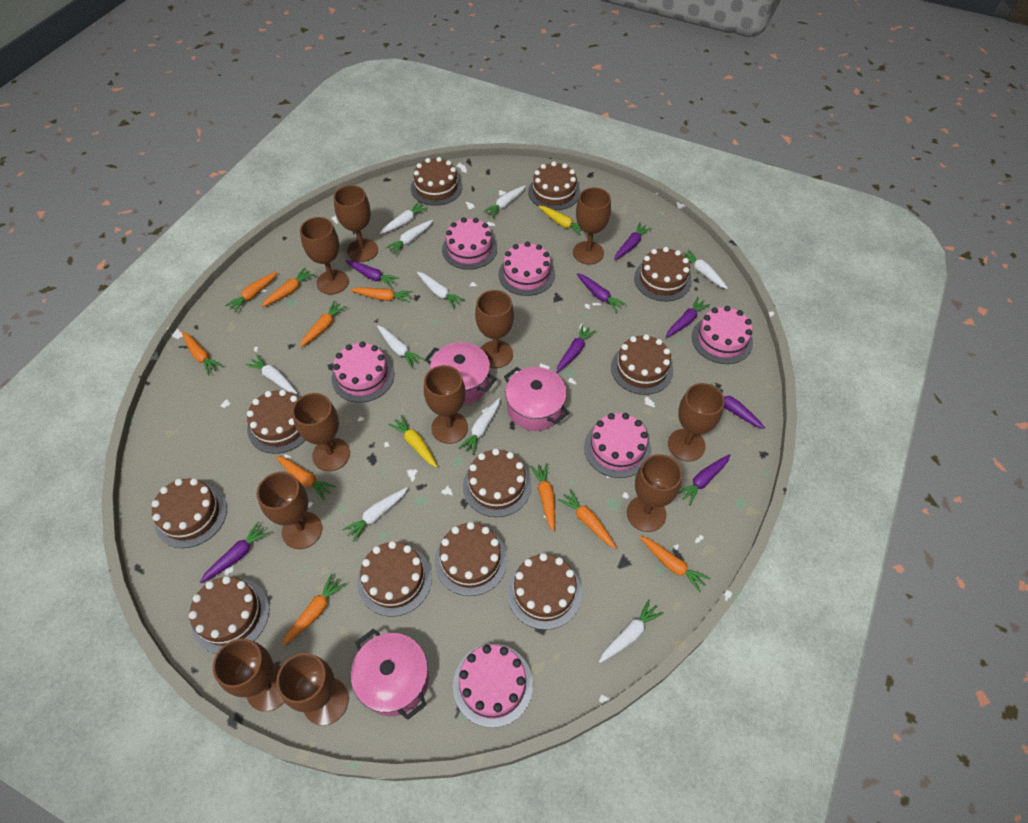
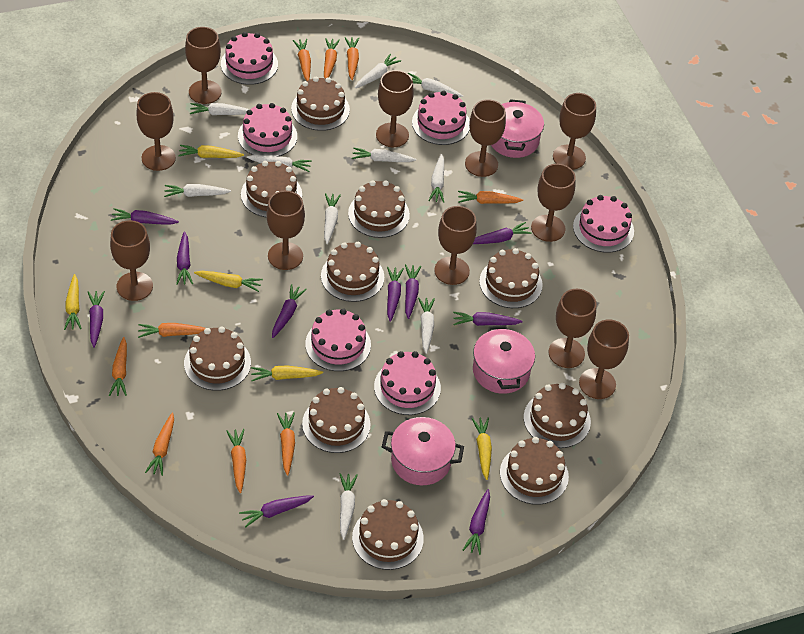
brown cake: 11 -> 10
orange carrot: 10 -> 9
purple carrot: 8 -> 10
yellow carrot: 2 -> 5

